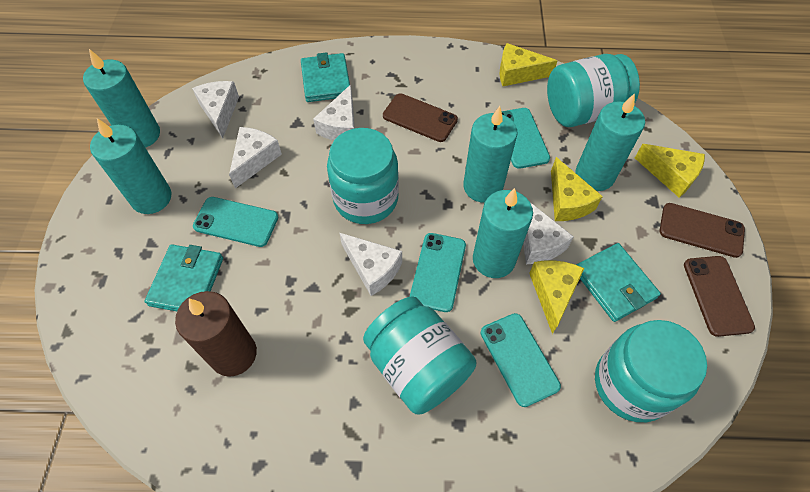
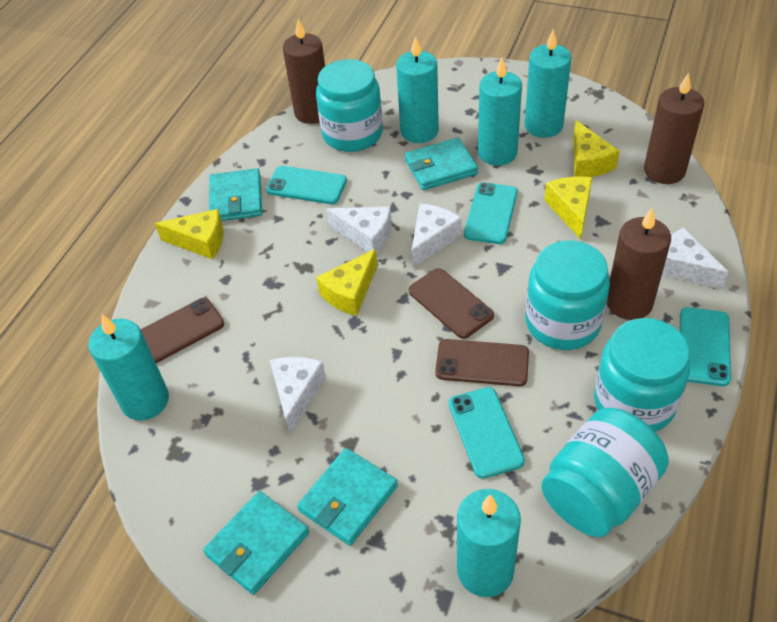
brown candle: 1 -> 3
turquoise wallet: 3 -> 4
white cheese: 5 -> 4

